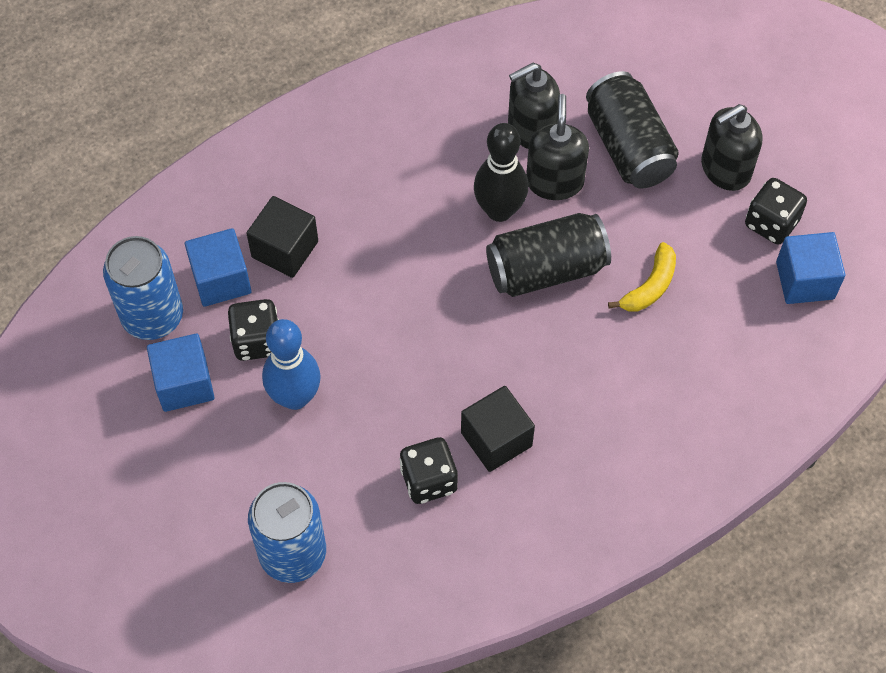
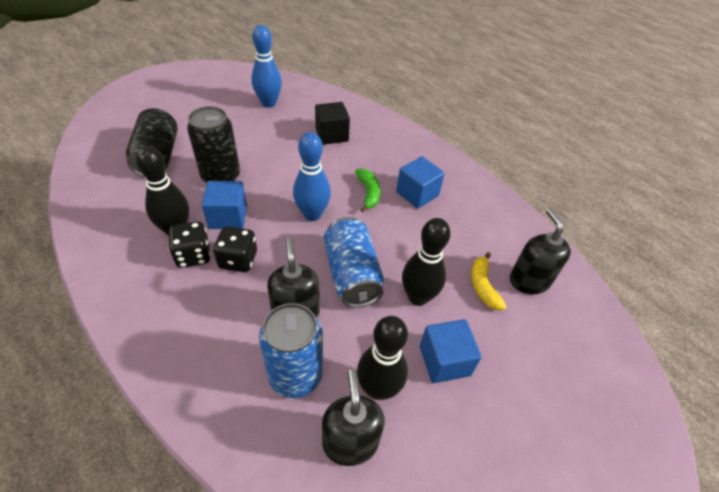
black bowling pin: 1 -> 3
black cube: 2 -> 1
black dice: 3 -> 2
blue bowling pin: 1 -> 2
green banana: 0 -> 1

